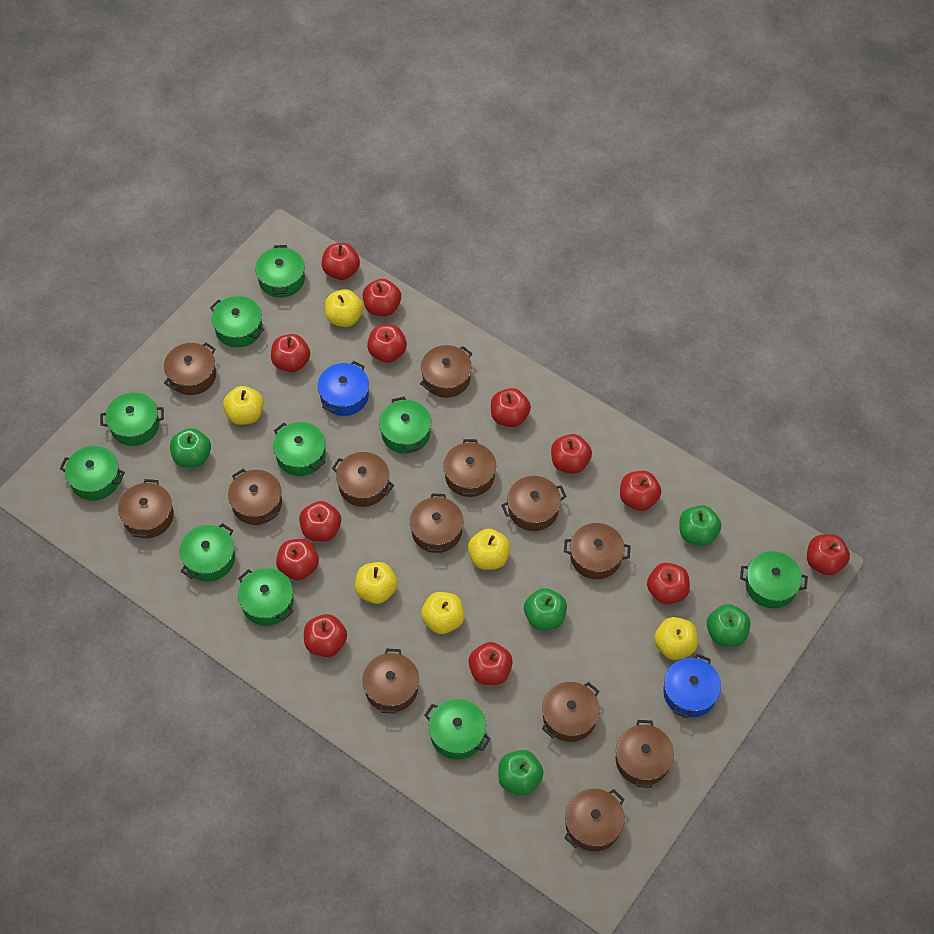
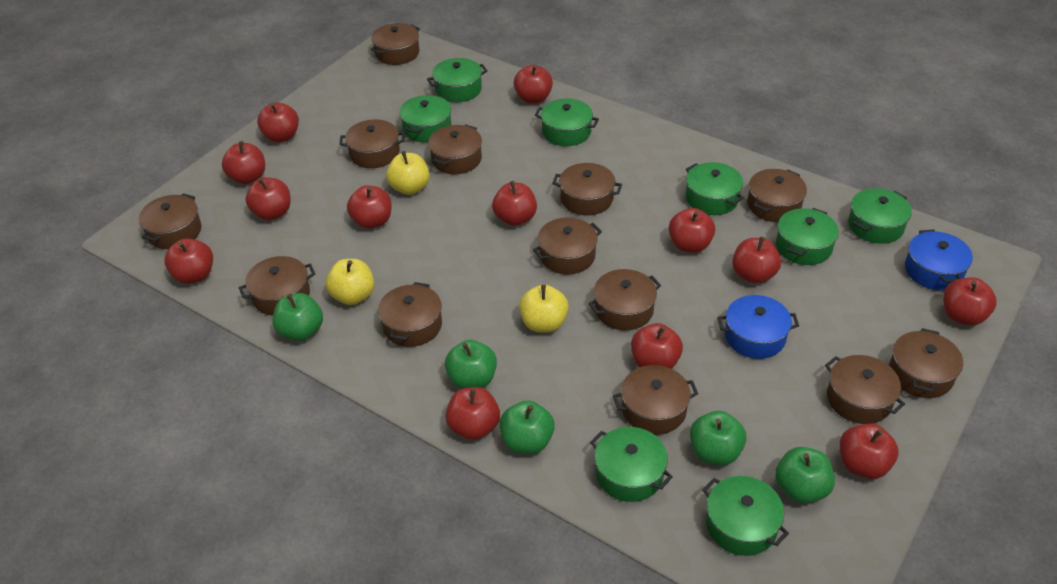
green pot: 10 -> 8
yellow apple: 6 -> 3

